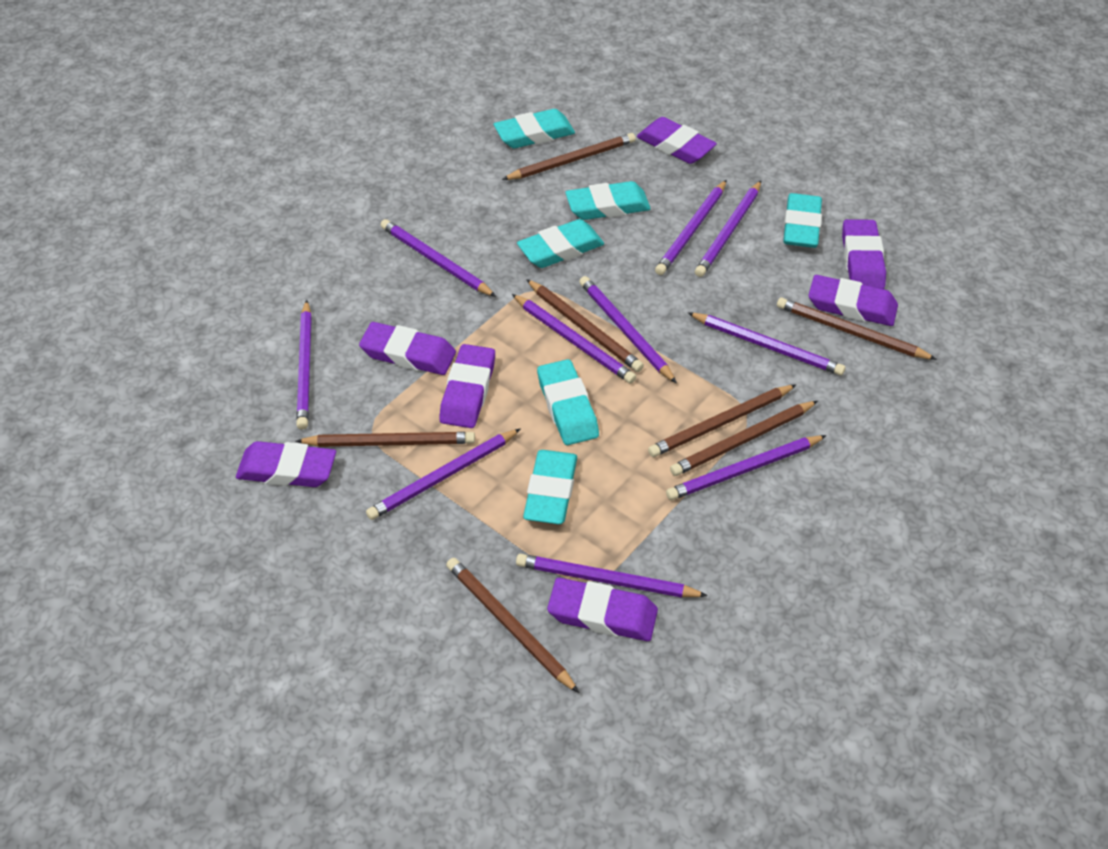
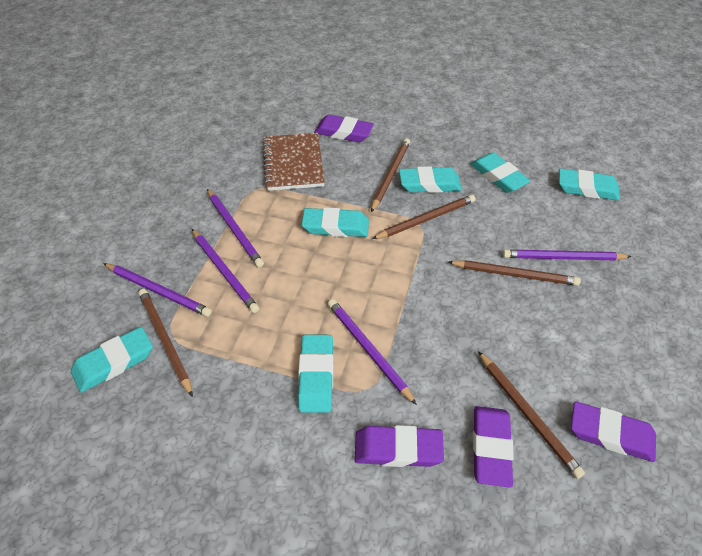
brown notebook: 0 -> 1
brown pencil: 7 -> 5
purple eraser: 7 -> 4
purple pencil: 10 -> 5

